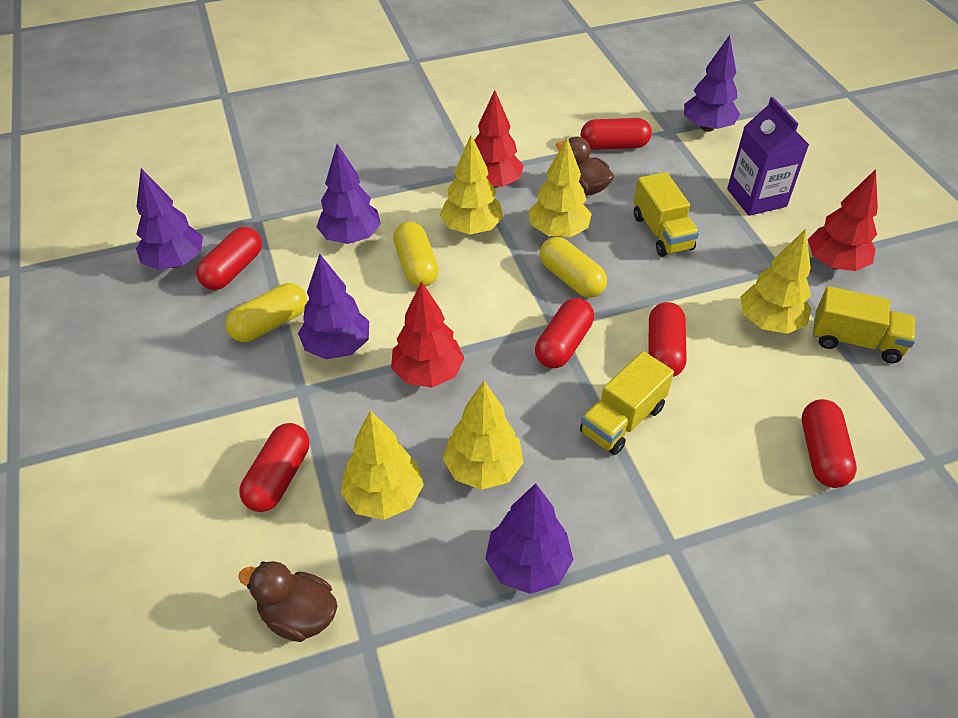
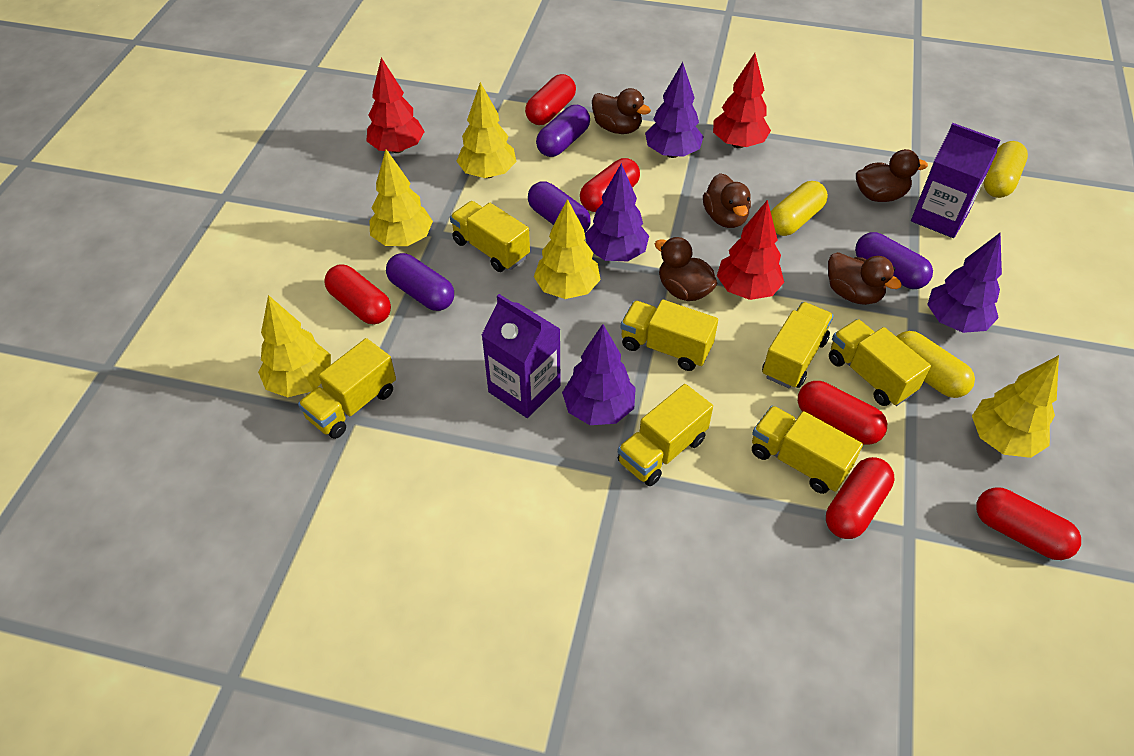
brown duck: 2 -> 5
purple capsule: 0 -> 4
purple carton: 1 -> 2
purple tree: 5 -> 4
yellow truck: 3 -> 7

